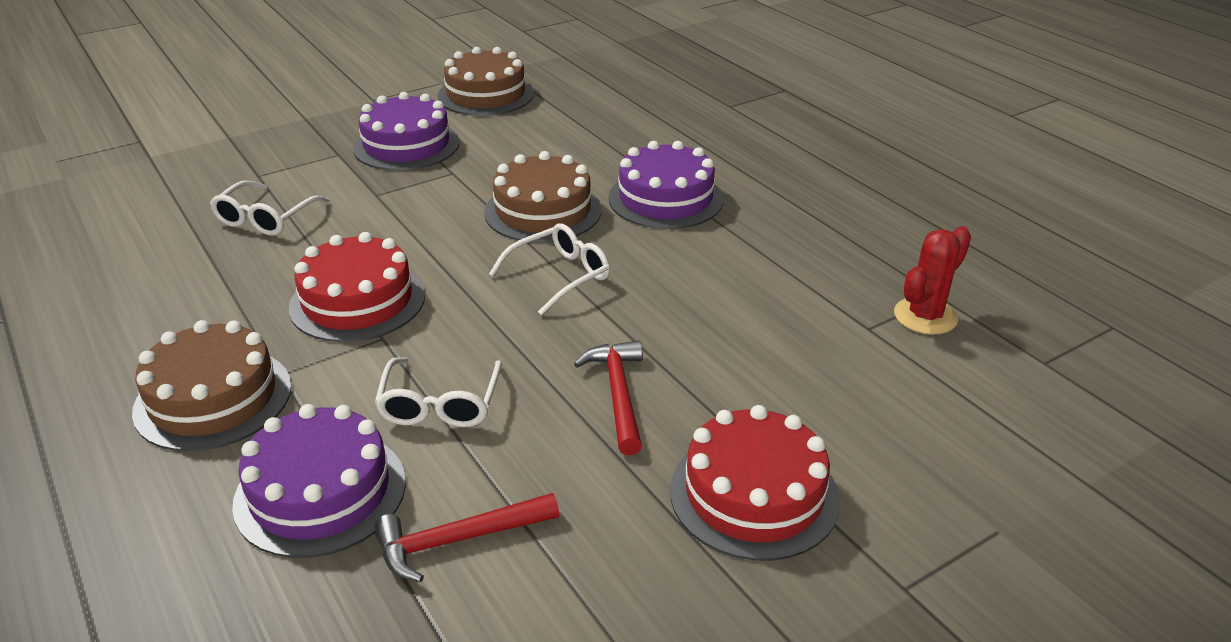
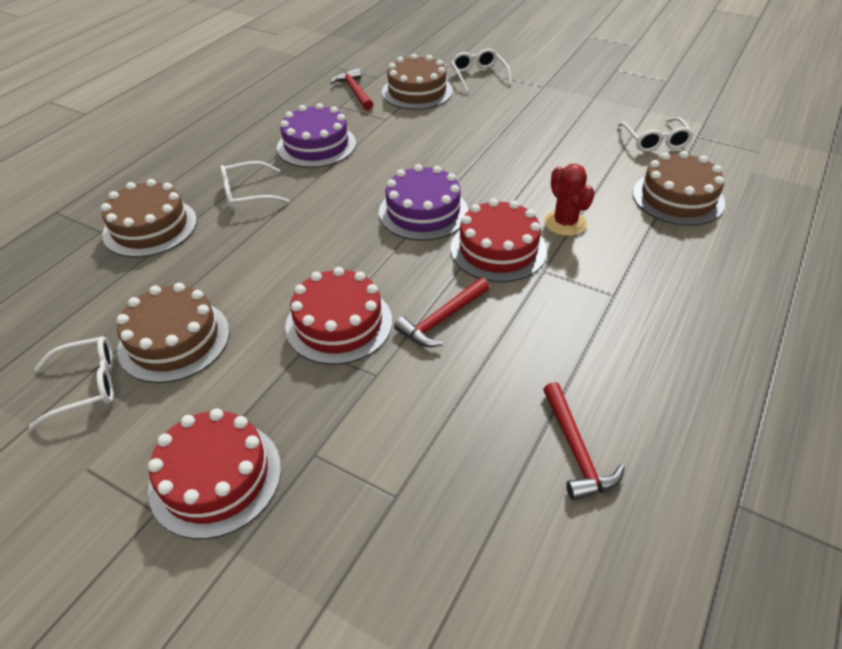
brown cake: 3 -> 4
purple cake: 3 -> 2
red cake: 2 -> 3
red hammer: 2 -> 3
white glasses: 3 -> 4

